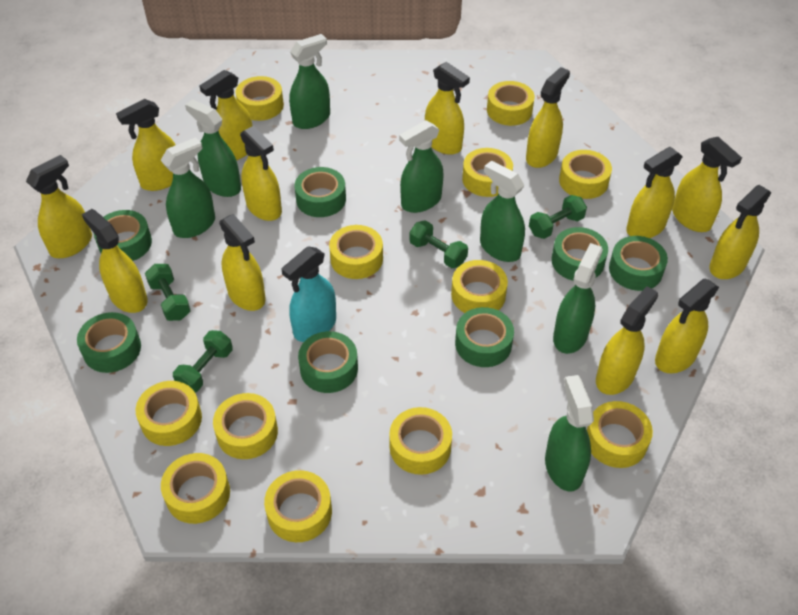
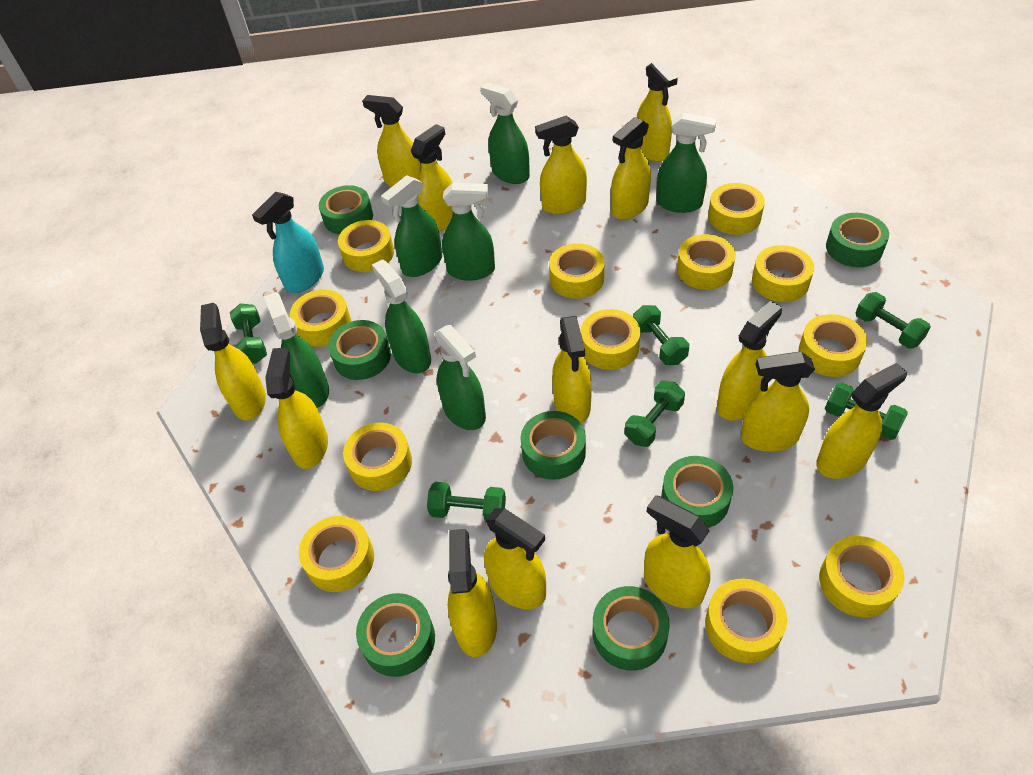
green dumbbell: 4 -> 6
yellow spray bottle: 13 -> 14

